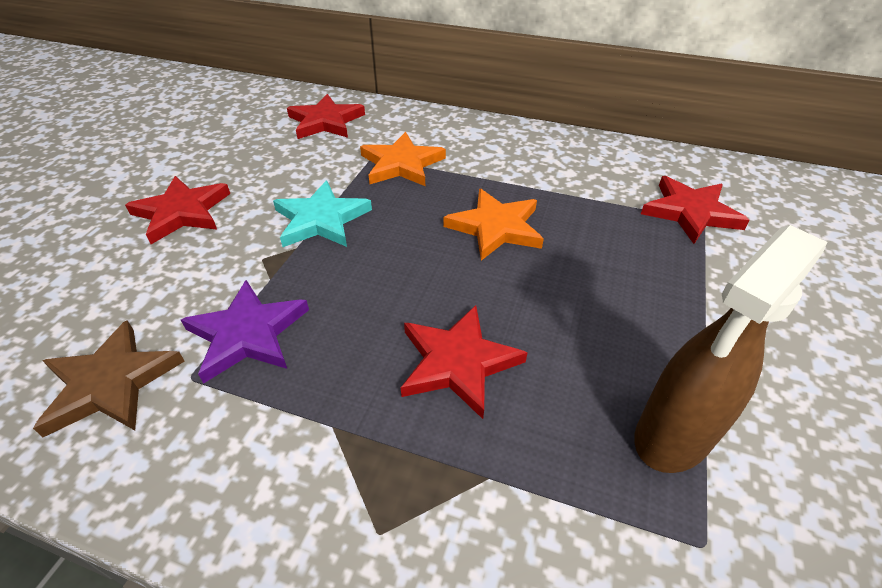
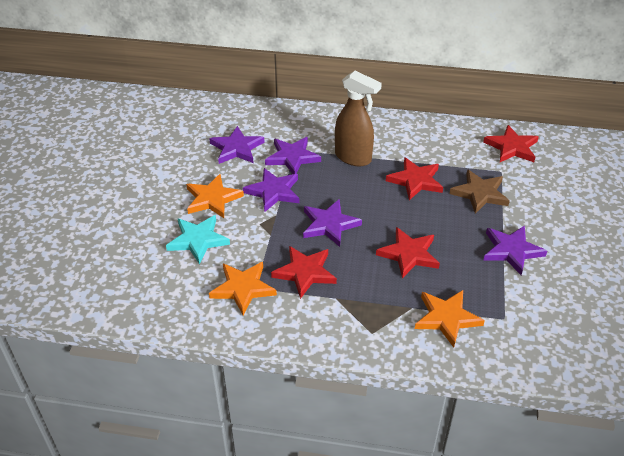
orange star: 2 -> 3
purple star: 1 -> 5

